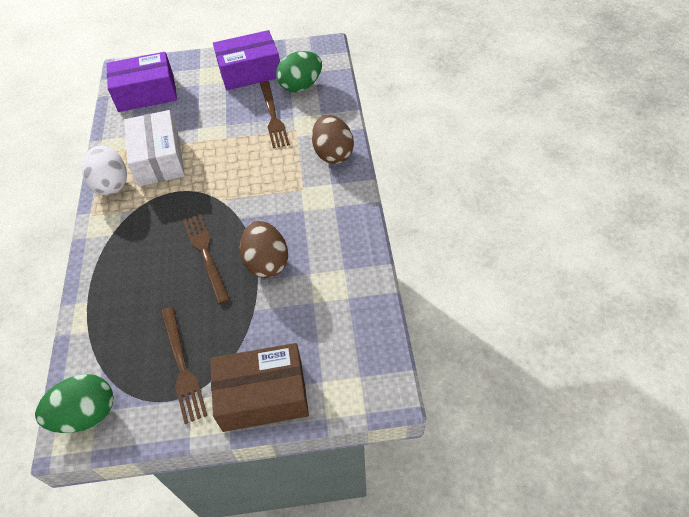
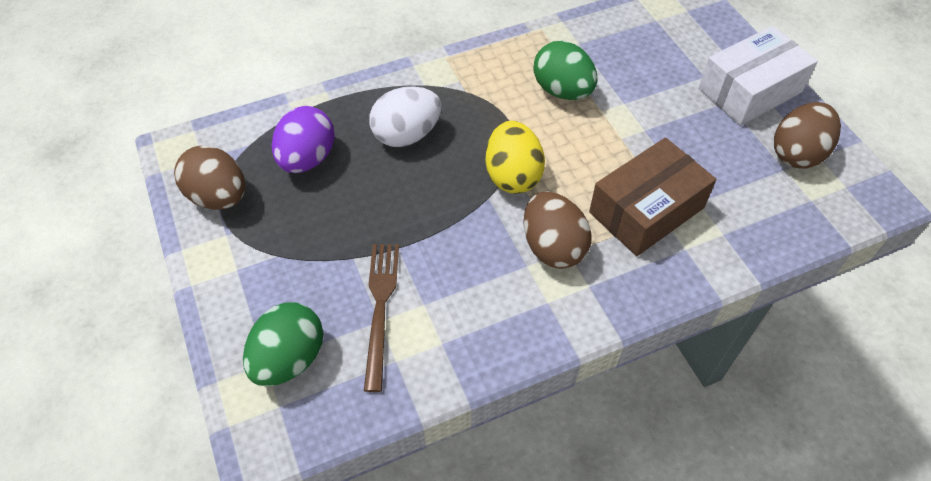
brown egg: 2 -> 3
brown fork: 3 -> 1
purple box: 2 -> 0
purple egg: 0 -> 1
yellow egg: 0 -> 1

